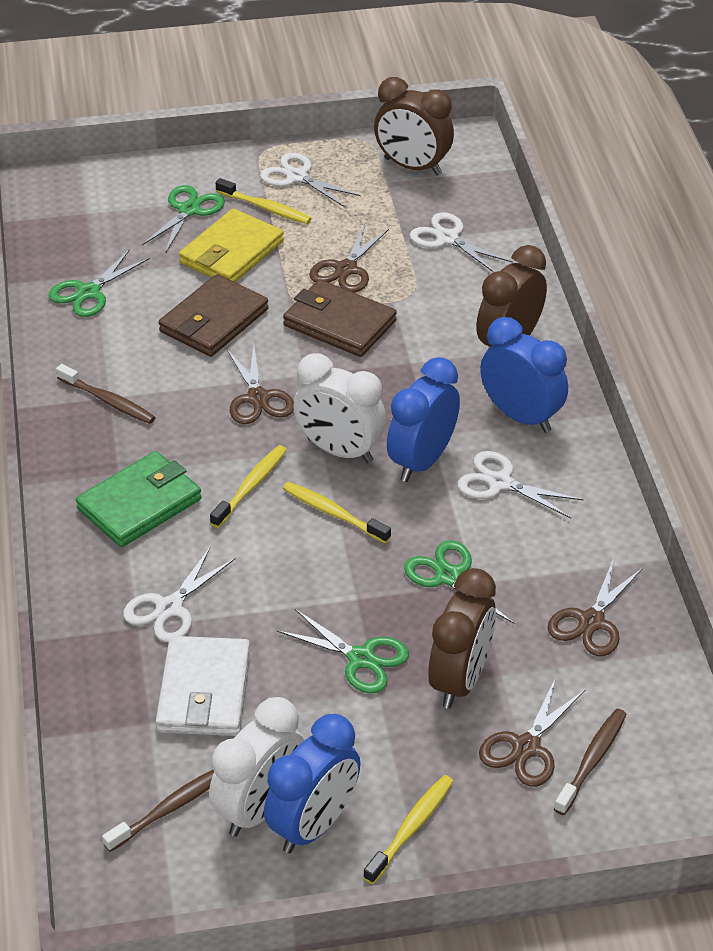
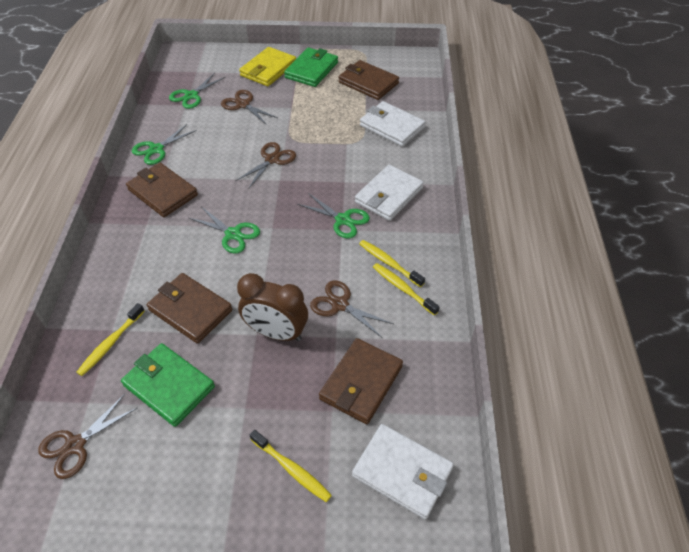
blue clock: 3 -> 0
brown clock: 3 -> 1
brown toothbrush: 3 -> 0
brown wallet: 2 -> 4
green wallet: 1 -> 2
white clock: 2 -> 0
white scissors: 4 -> 0
white wallet: 1 -> 3

